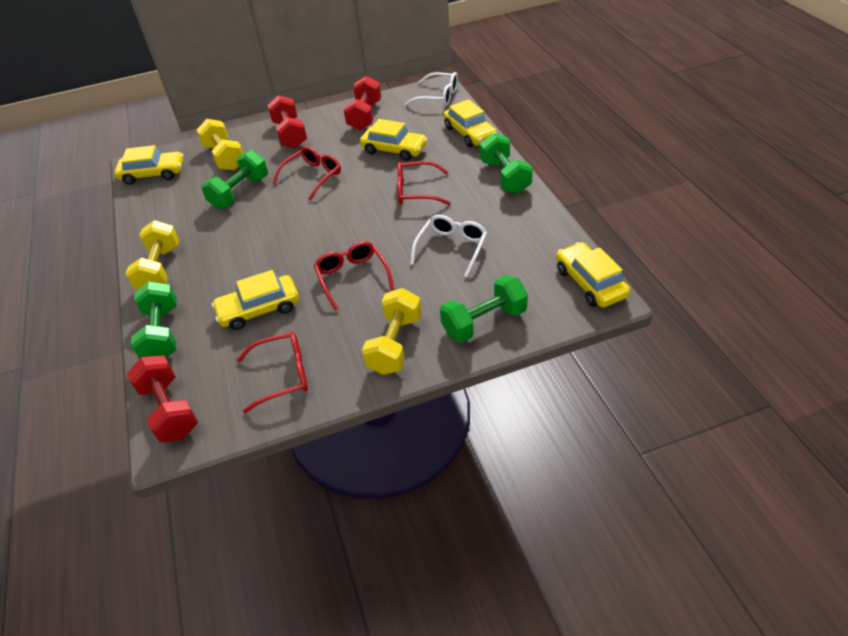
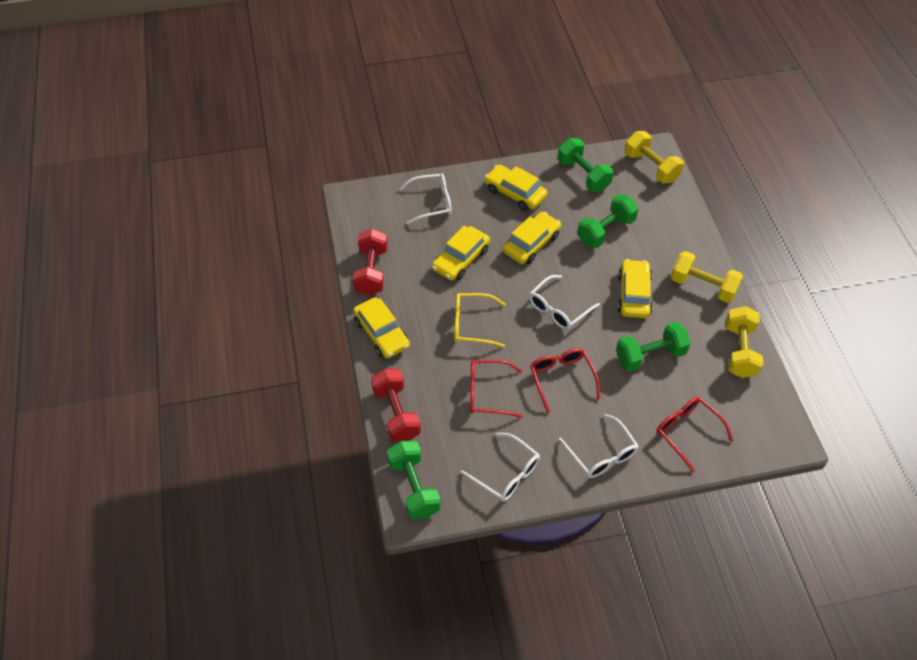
red dumbbell: 3 -> 2
red glasses: 4 -> 3
white glasses: 2 -> 4
yellow glasses: 0 -> 1

